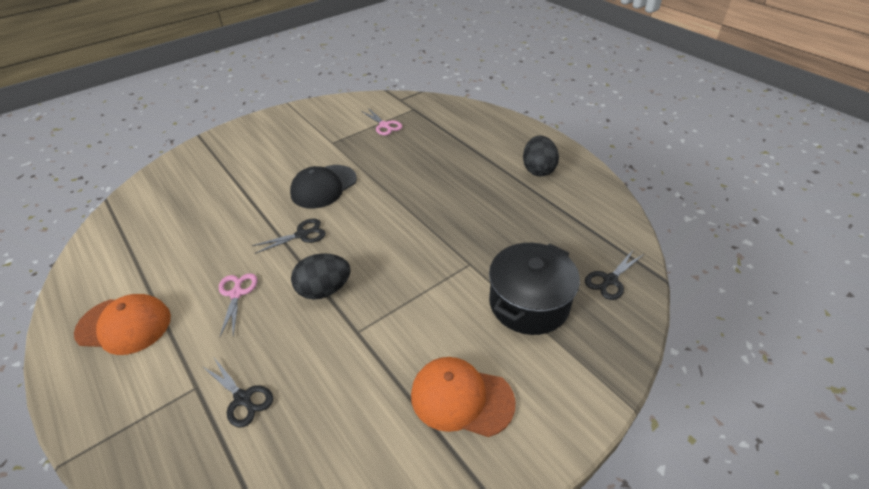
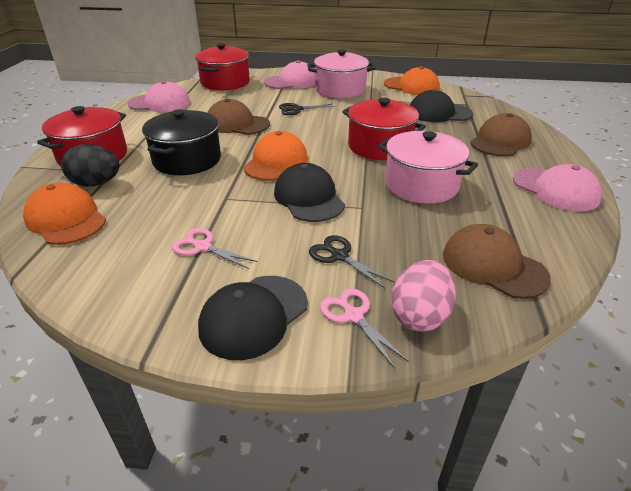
black cap: 1 -> 3
black egg: 2 -> 1
black scissors: 3 -> 2
brown cap: 0 -> 3
orange cap: 2 -> 3
pink cap: 0 -> 3
pink egg: 0 -> 1
pink pot: 0 -> 2
red pot: 0 -> 3

